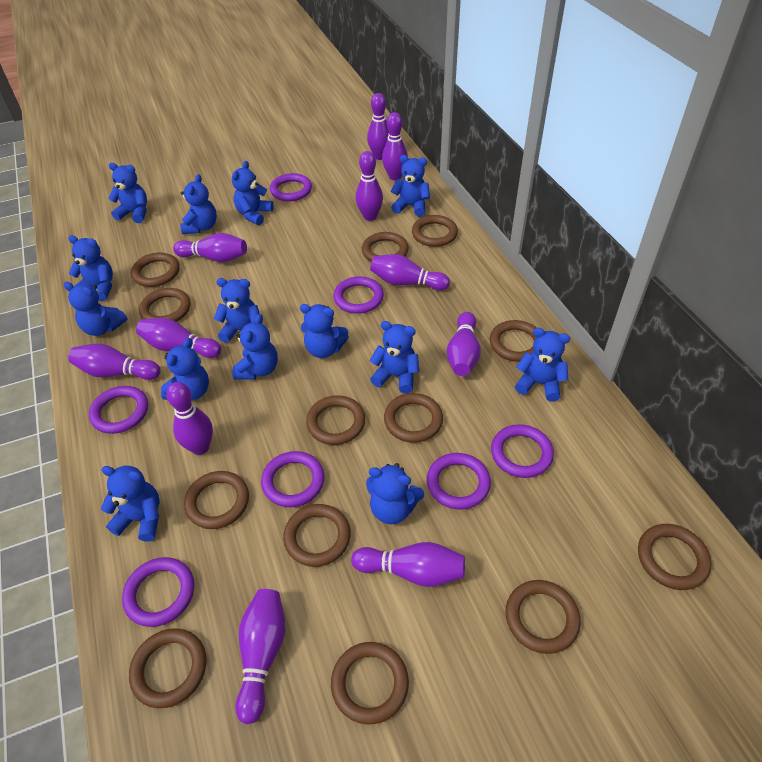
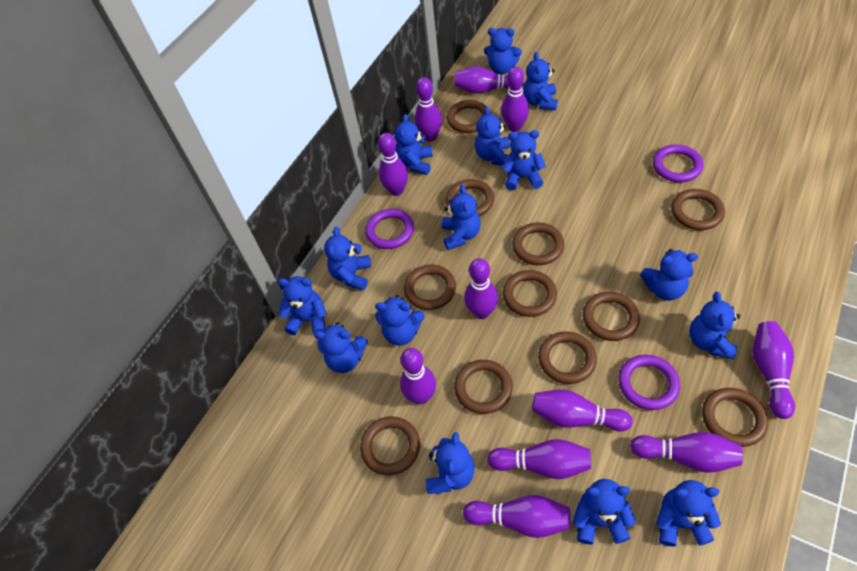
blue teddy bear: 14 -> 15
brown ring: 13 -> 11
purple ring: 7 -> 3

